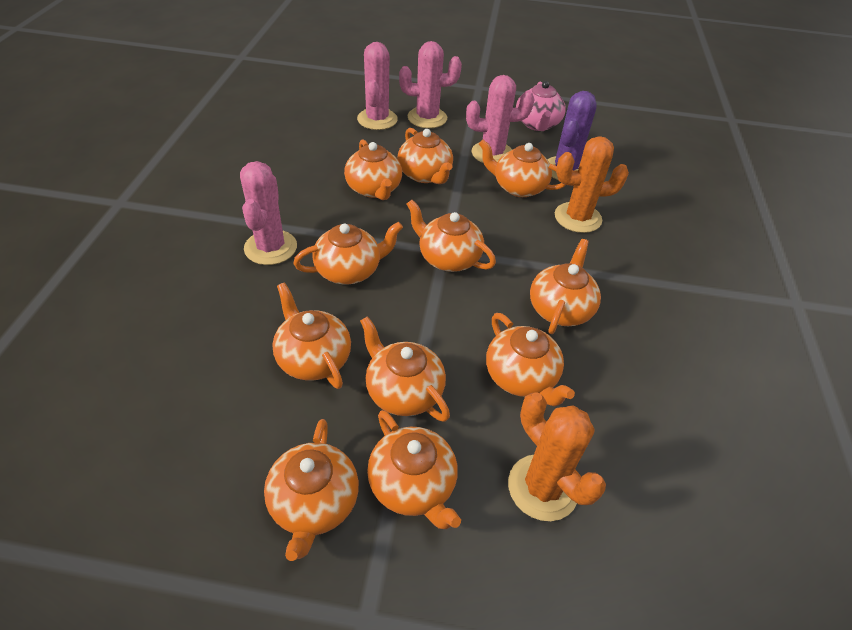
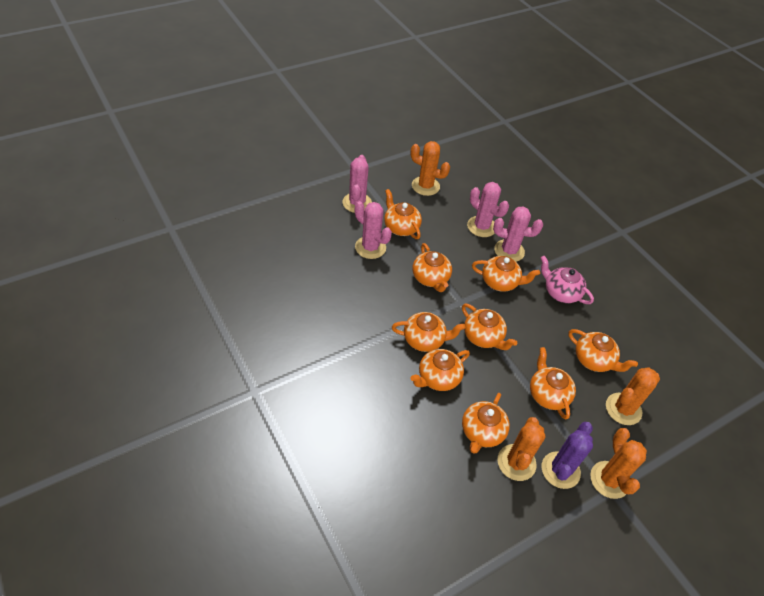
orange cactus: 2 -> 4
orange teapot: 11 -> 9

